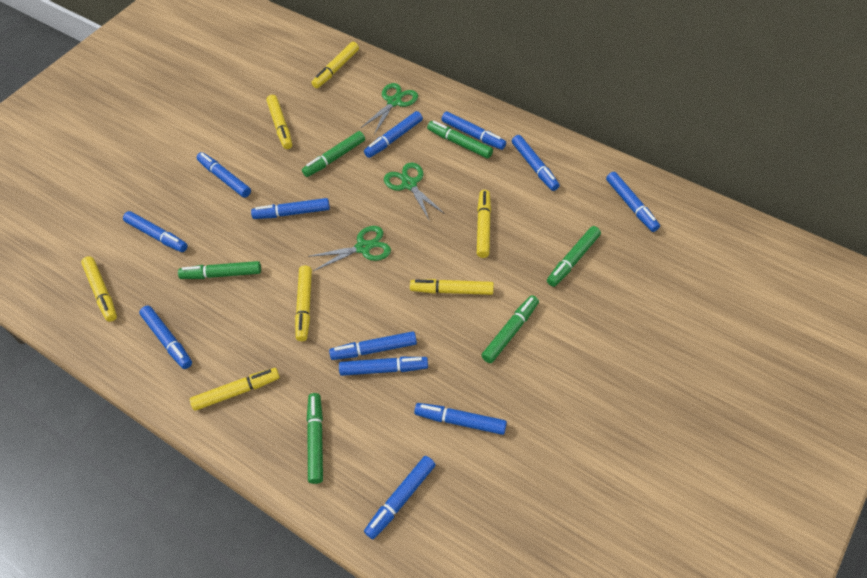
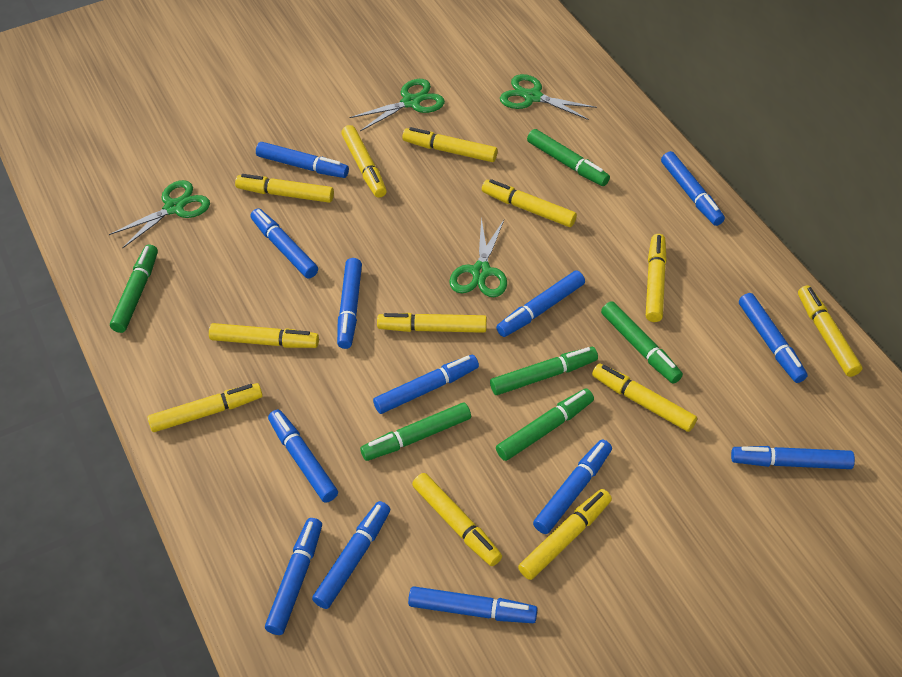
blue marker: 12 -> 13
green scissors: 3 -> 4
yellow marker: 7 -> 12

